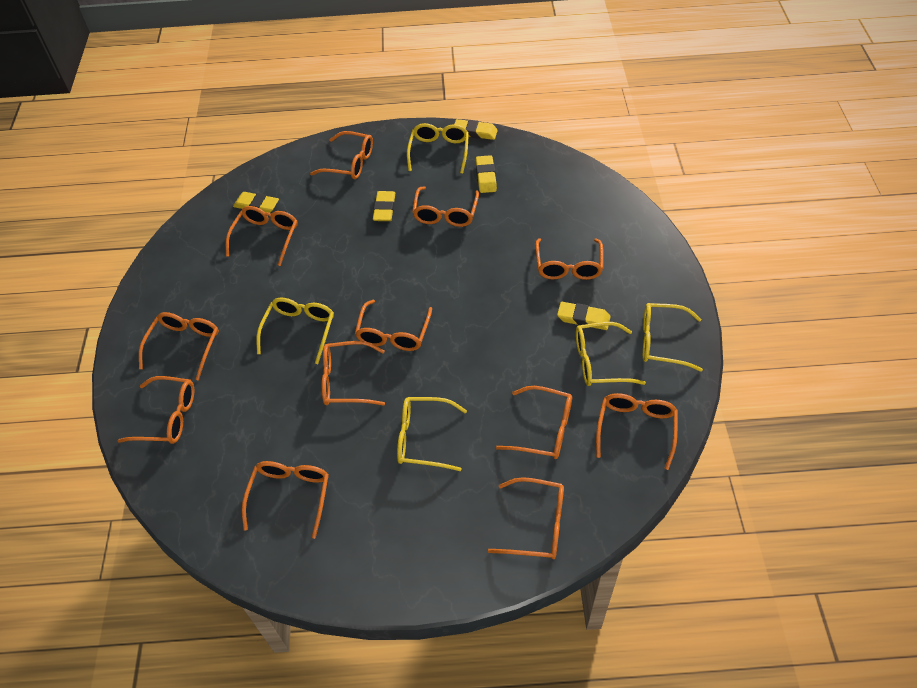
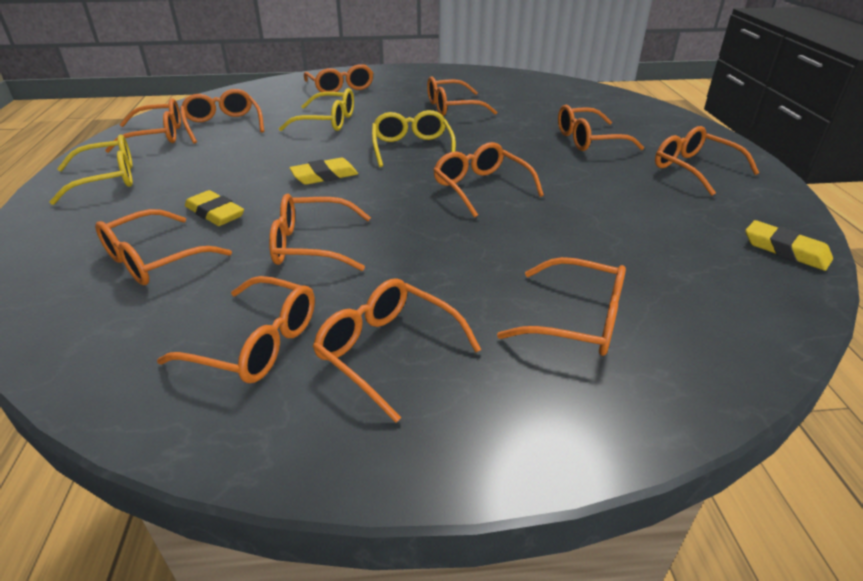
yellow eraser: 5 -> 3
yellow glasses: 5 -> 3

